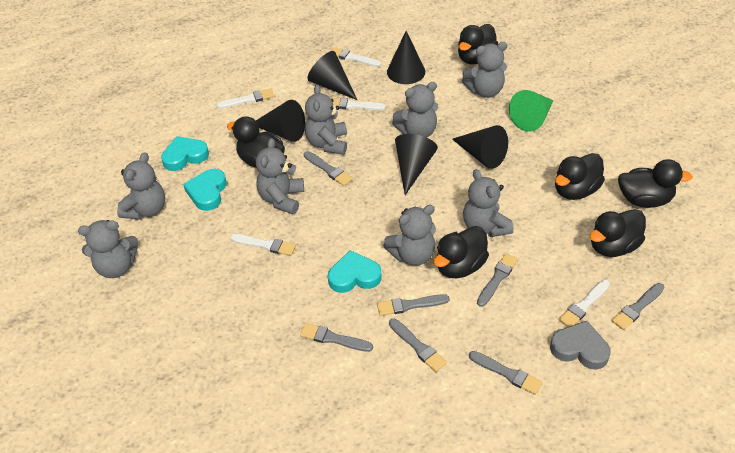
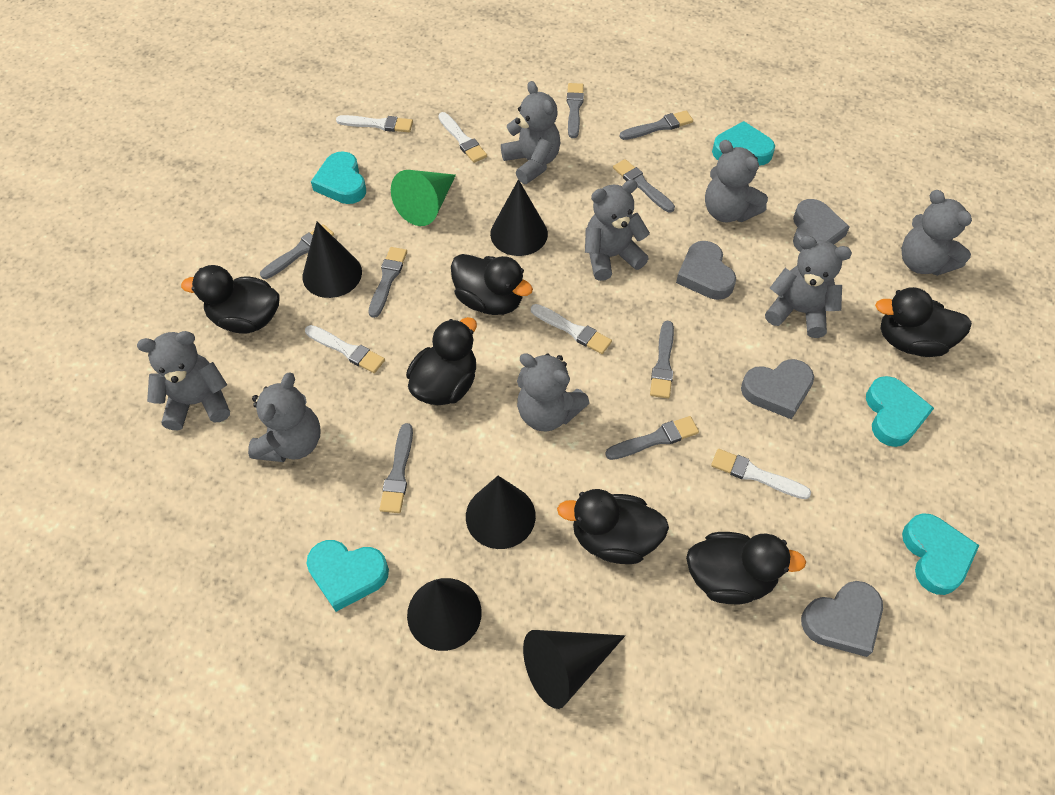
grey brush: 7 -> 8
grey heart: 1 -> 4
turquoise heart: 3 -> 5

